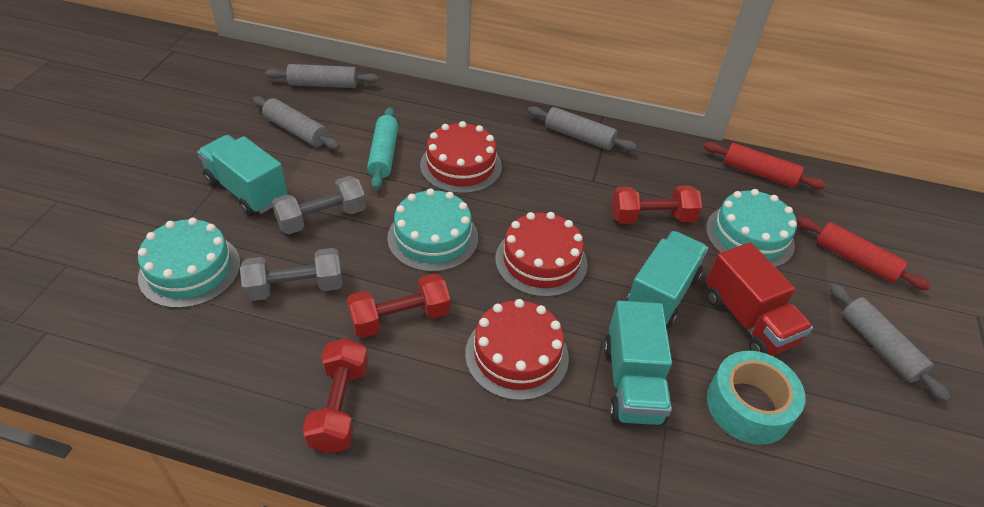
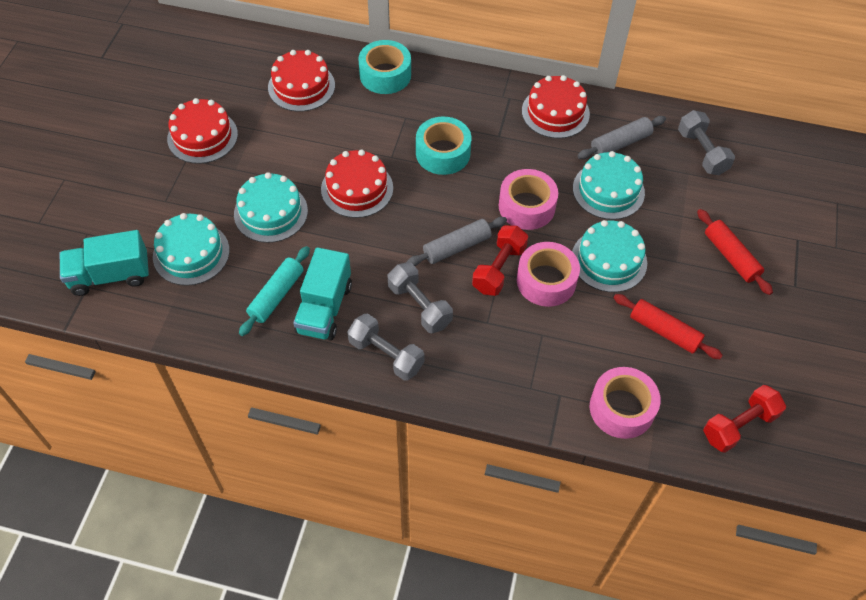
grey dumbbell: 2 -> 3
grey rolling pin: 4 -> 2
pink tape: 0 -> 3
red cake: 3 -> 4
red dumbbell: 3 -> 2
red truck: 1 -> 0
turquoise cake: 3 -> 4
turquoise tape: 1 -> 2
turquoise truck: 3 -> 2

